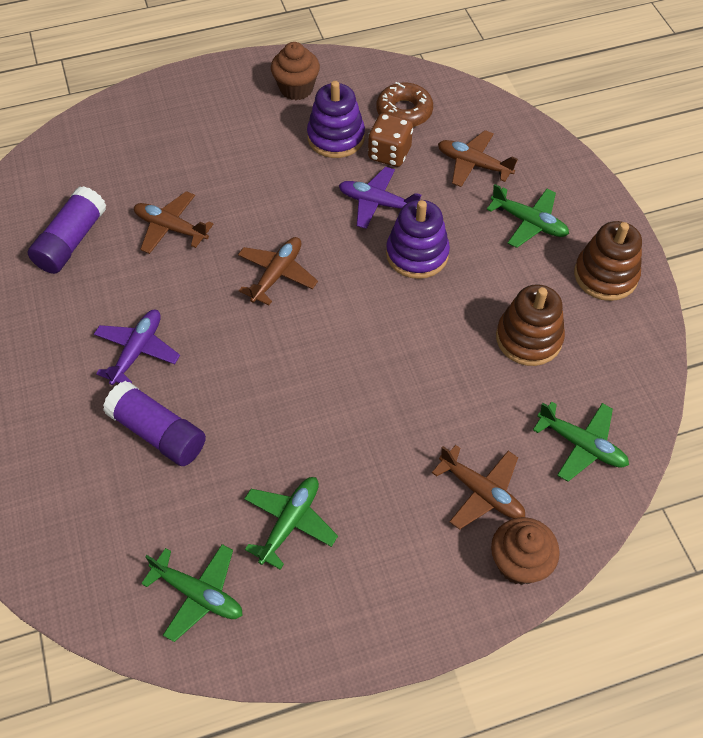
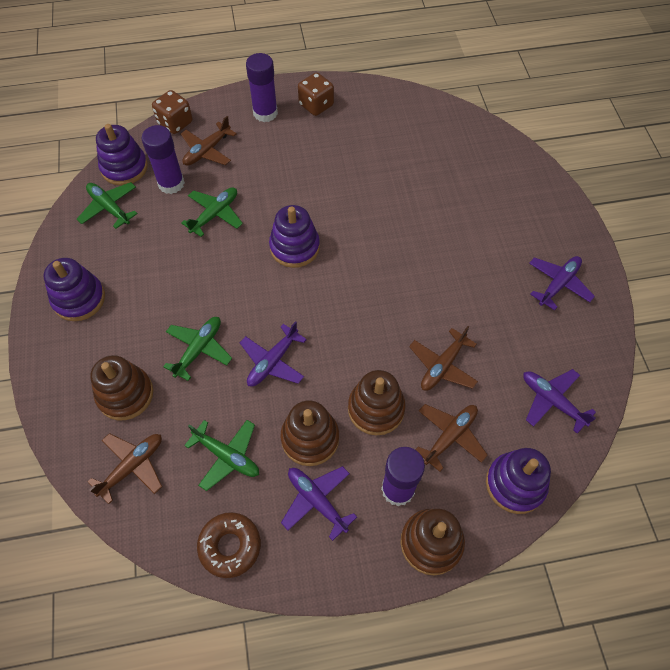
brown cupcake: 2 -> 0
brown dice: 1 -> 2
brown stacking toy: 2 -> 4
purple glue stick: 2 -> 3
purple plane: 2 -> 4
purple stacking toy: 2 -> 4

